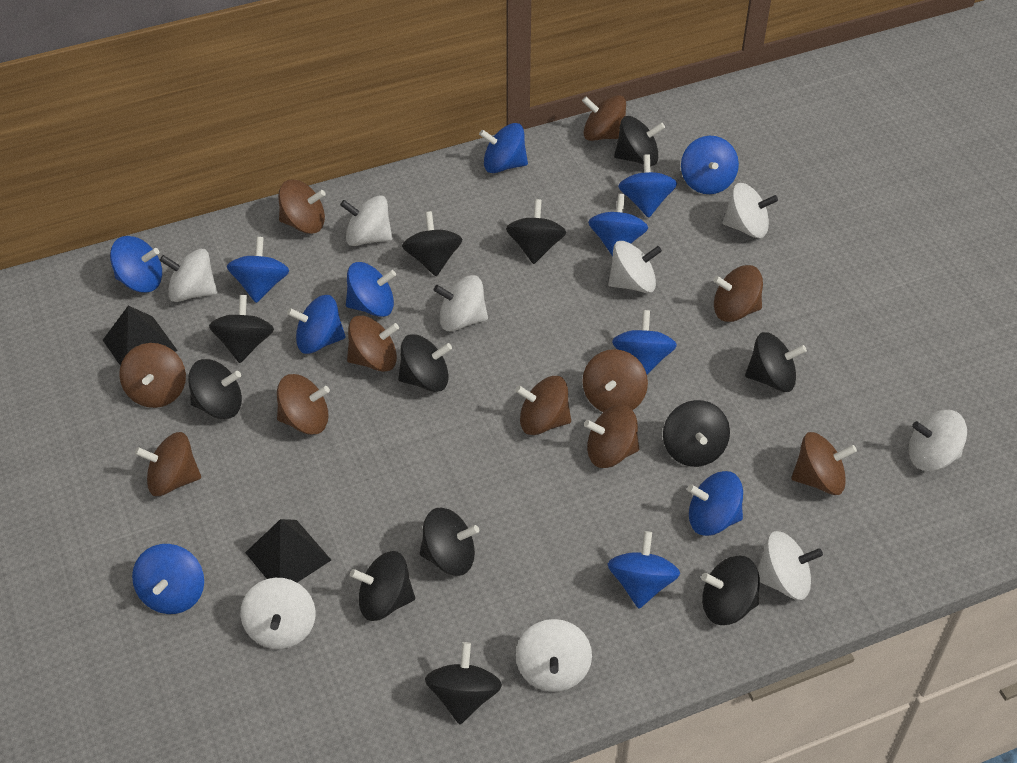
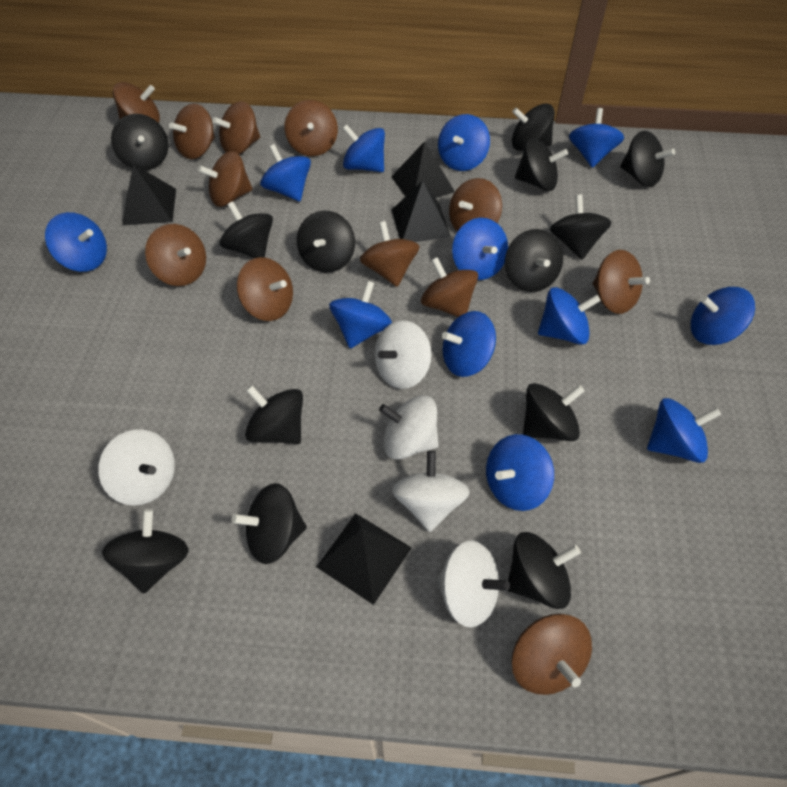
black pyramid: 2 -> 4
black spinning top: 12 -> 13
brown spinning top: 11 -> 12
white spinning top: 9 -> 5

